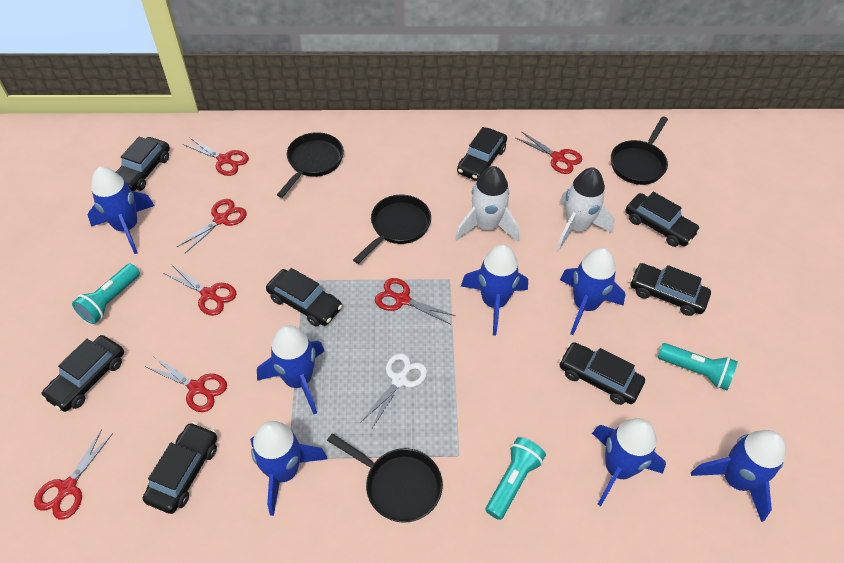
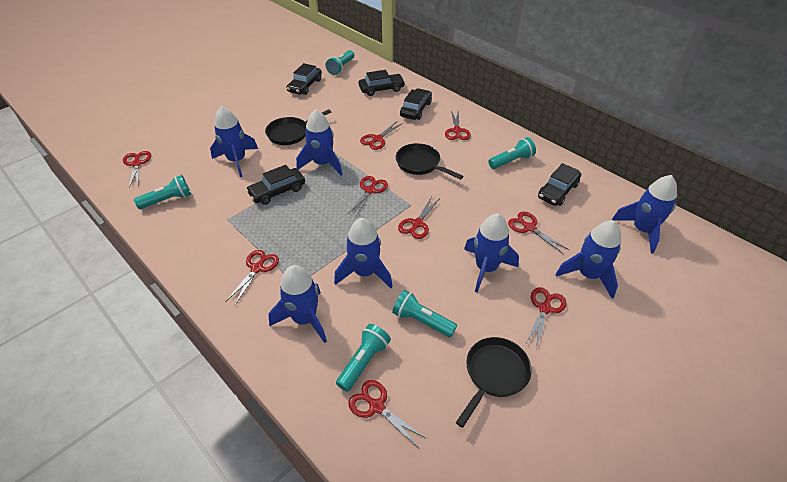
black car: 8 -> 5
black pan: 4 -> 3
red scissors: 7 -> 9
turquoise flashlight: 3 -> 5
white rocket: 2 -> 0
white scissors: 1 -> 0

